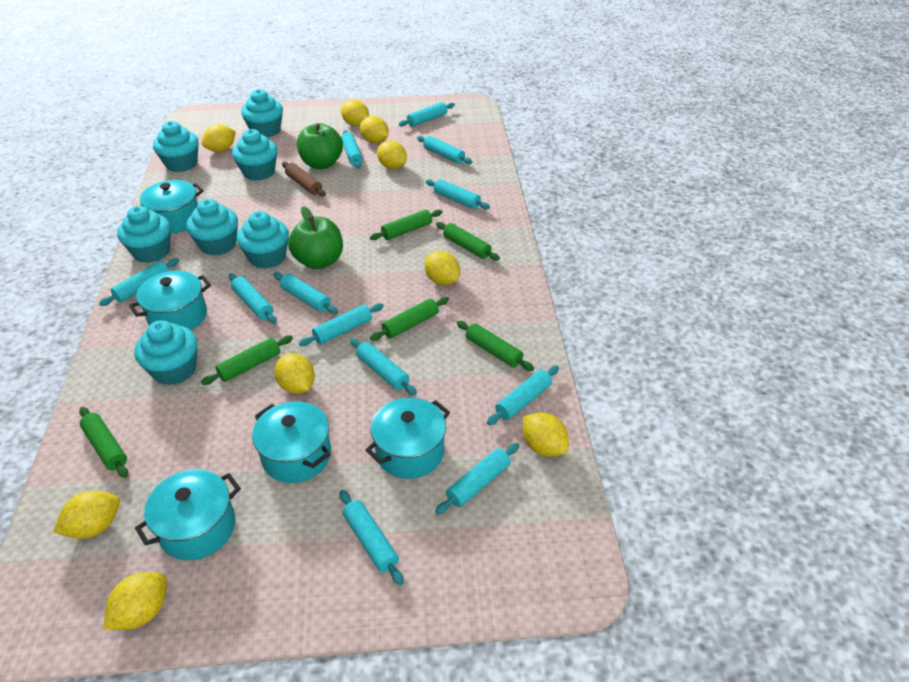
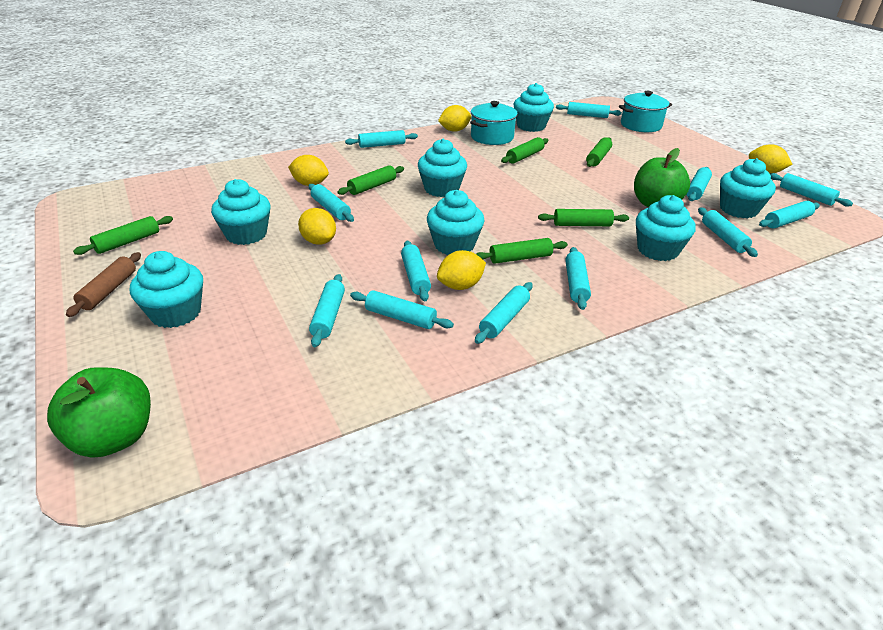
turquoise pot: 5 -> 2
yellow lemon: 9 -> 5

